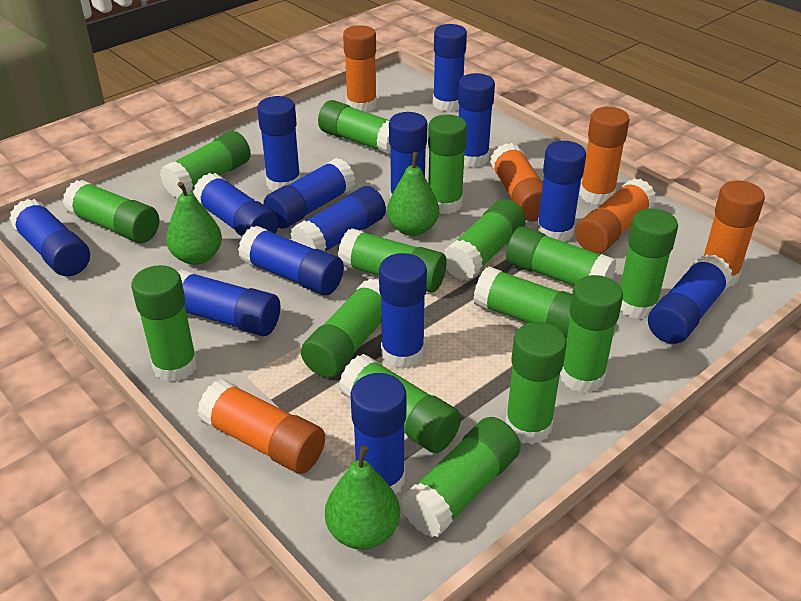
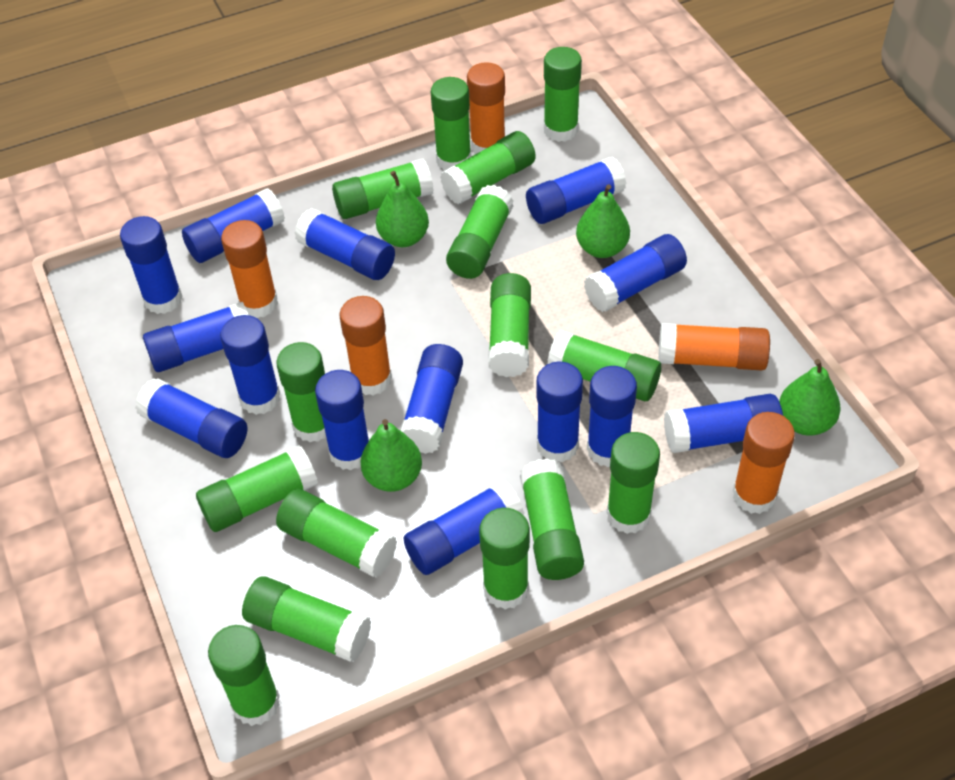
green pear: 3 -> 4
orange glue stick: 6 -> 5

